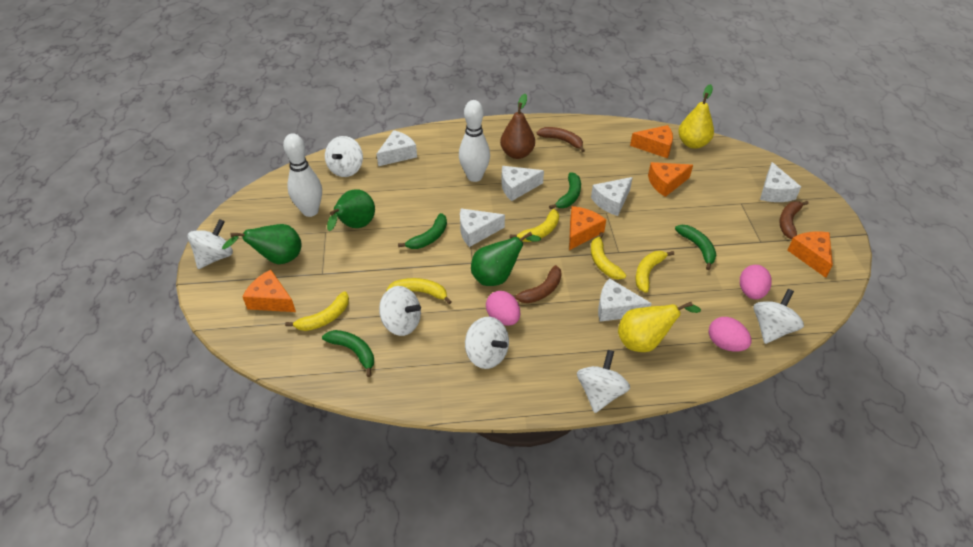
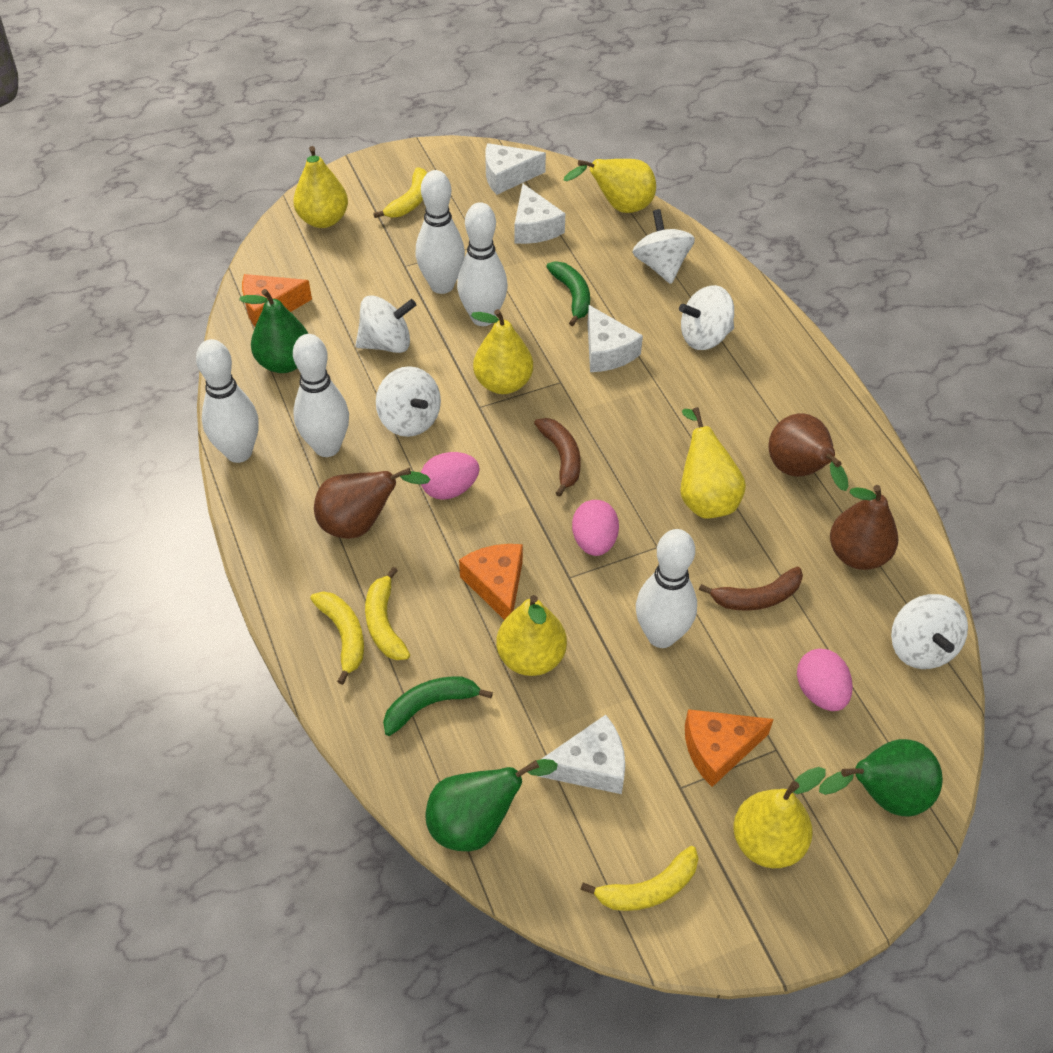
brown banana: 3 -> 2
brown pear: 1 -> 3
green banana: 4 -> 2
orange cheese: 5 -> 3
white bowling pin: 2 -> 5
white cheese: 6 -> 4
white spinning top: 6 -> 5
yellow banana: 5 -> 4
yellow pear: 2 -> 6

